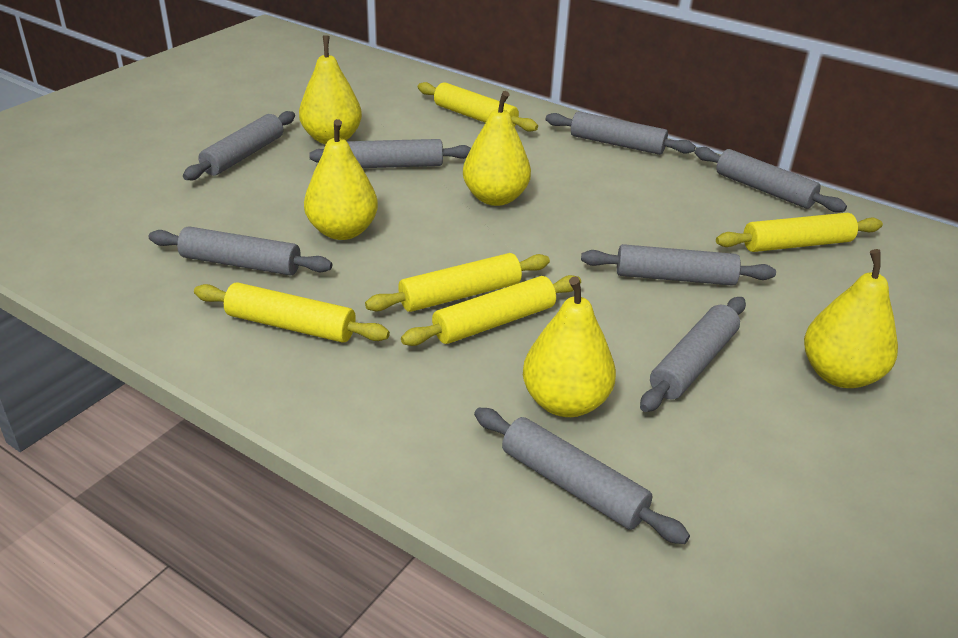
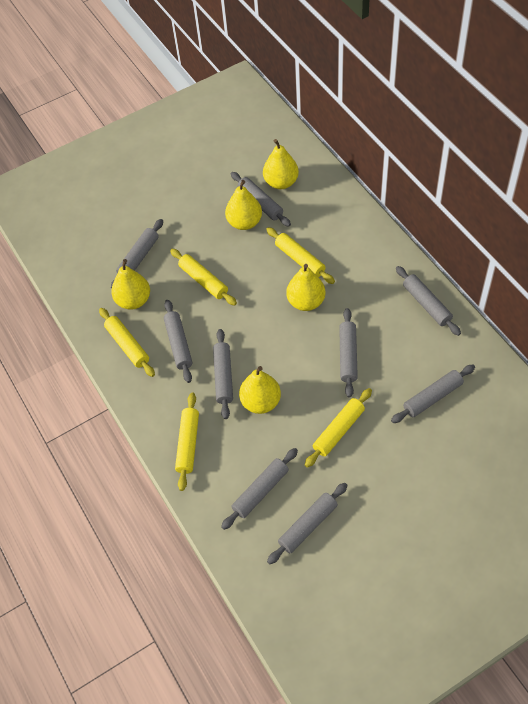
grey rolling pin: 8 -> 9

